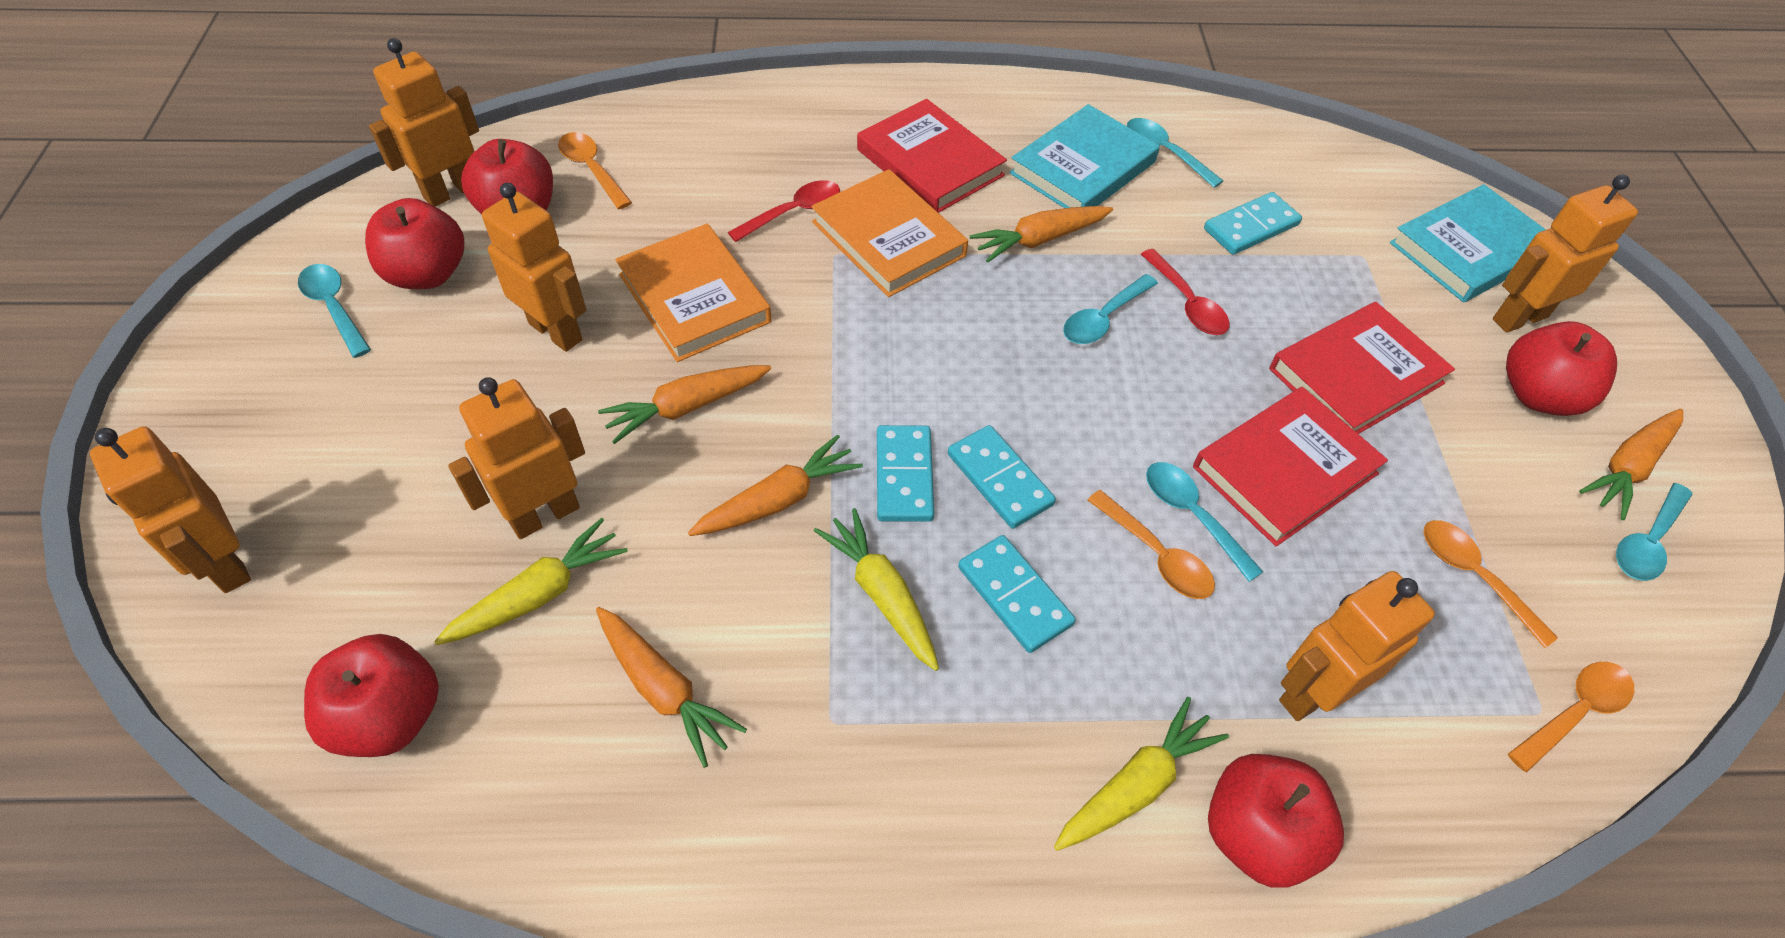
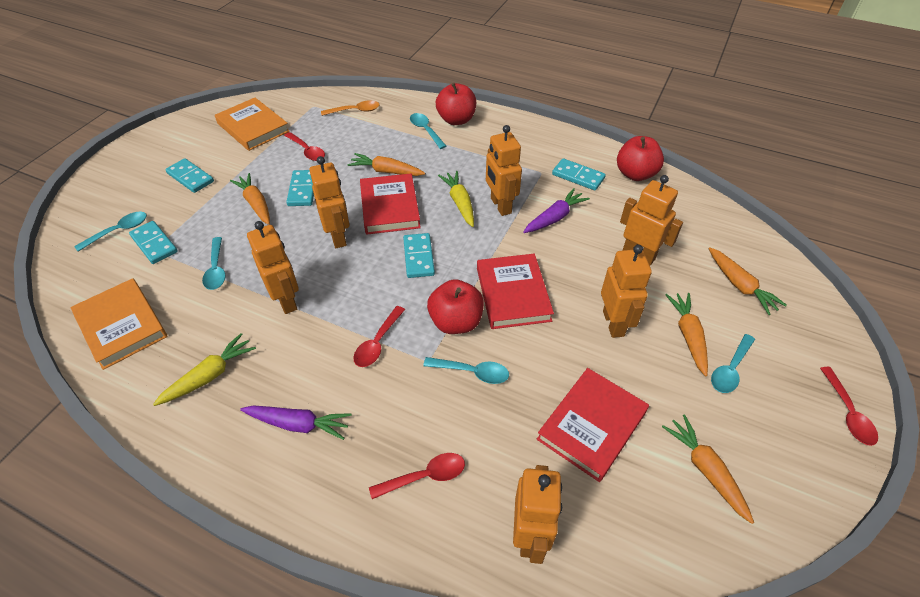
orange spoon: 4 -> 1
purple carrot: 0 -> 2
red apple: 5 -> 3
red spoon: 2 -> 4
turquoise book: 2 -> 0
turquoise domino: 4 -> 5
yellow carrot: 3 -> 2

